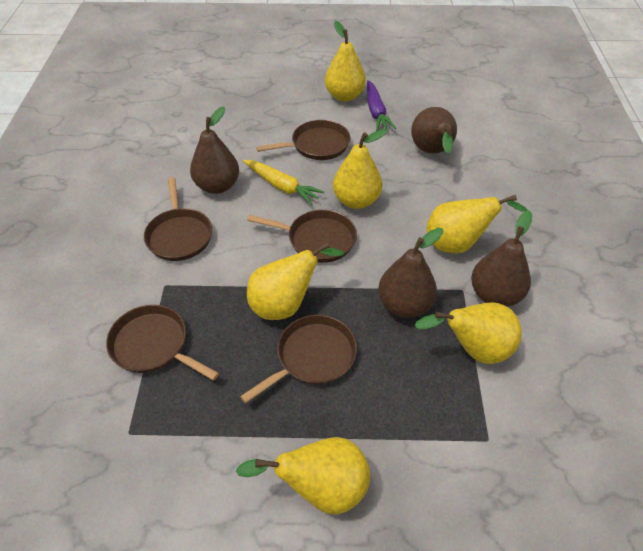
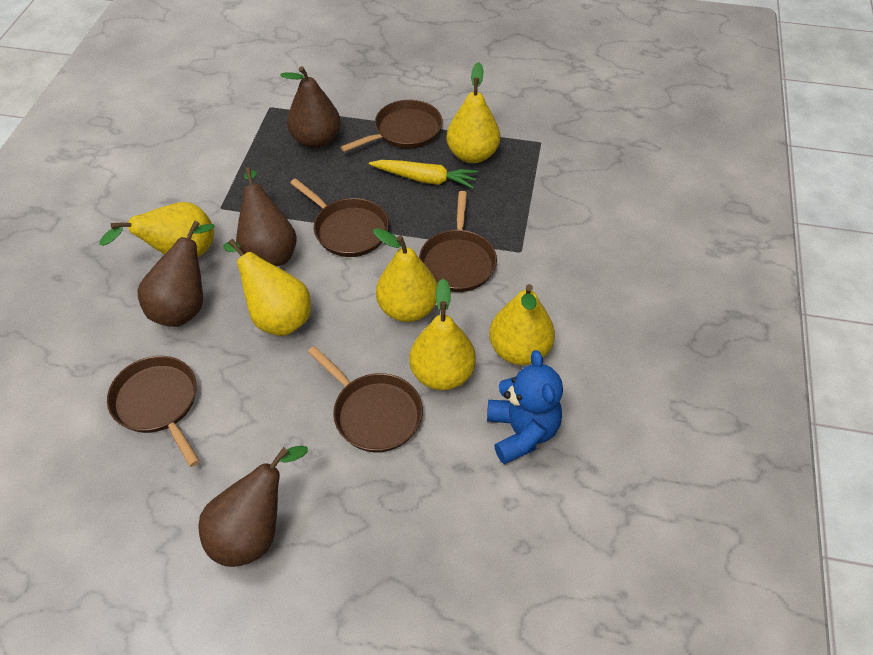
blue teddy bear: 0 -> 1
purple carrot: 1 -> 0

